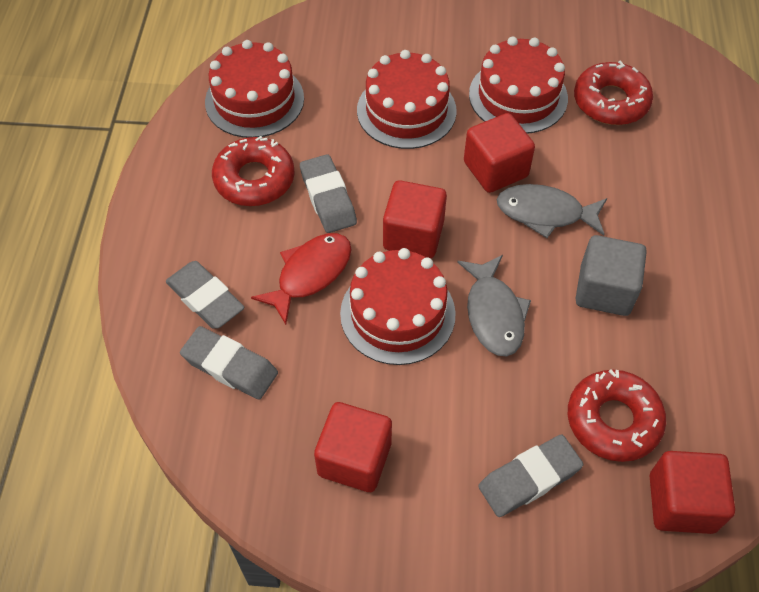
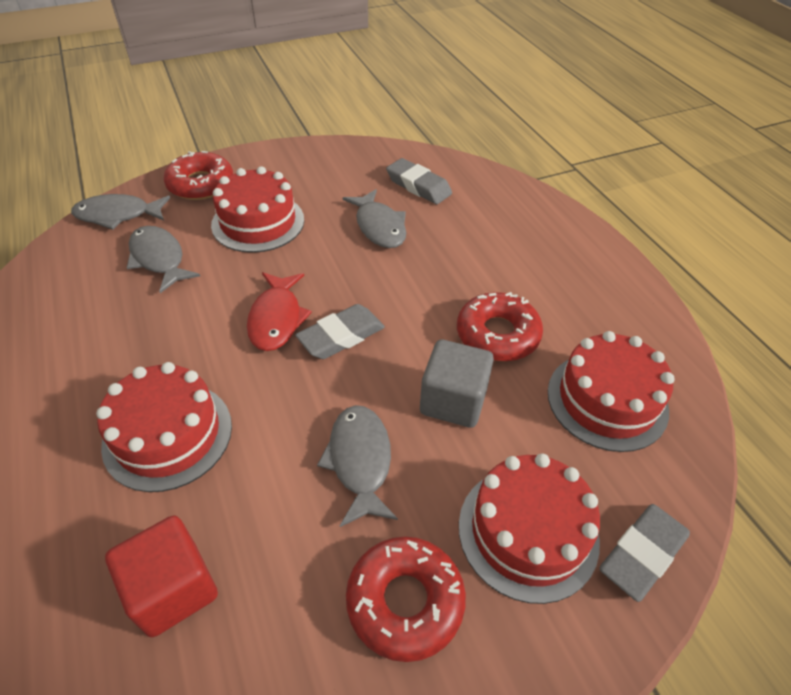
grey eraser: 4 -> 3
grey fish: 2 -> 4
red cube: 4 -> 1

